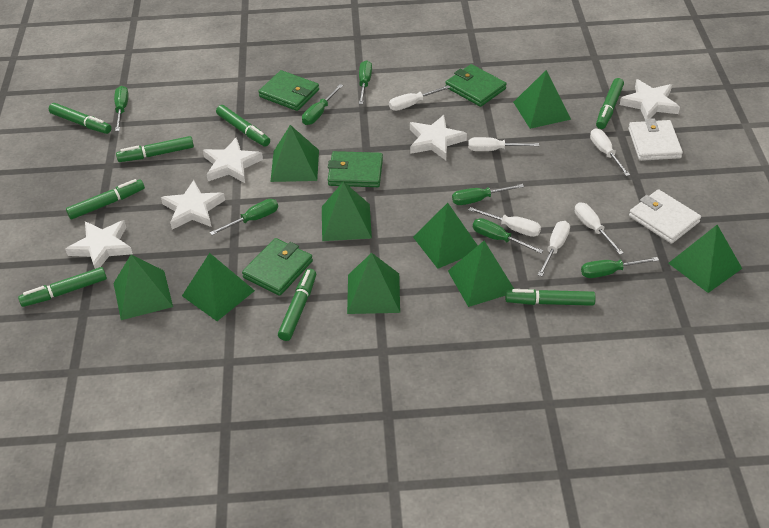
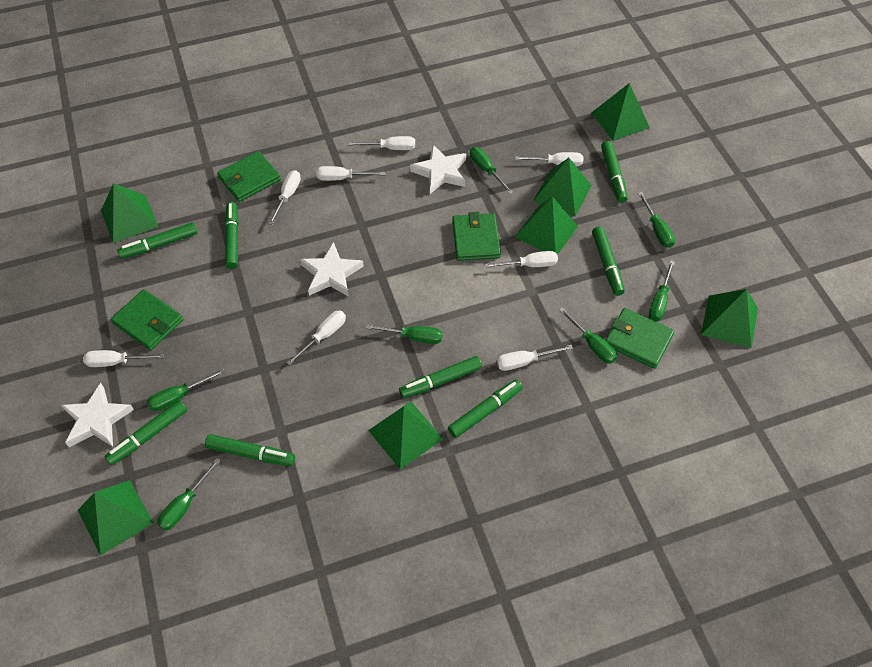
green pyramid: 9 -> 7
white screwdriver: 6 -> 8
white star: 5 -> 3
white wallet: 2 -> 0

